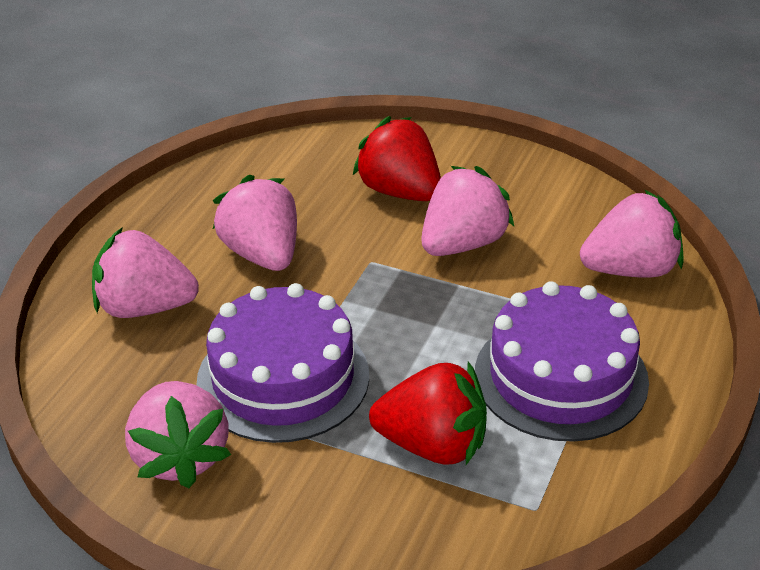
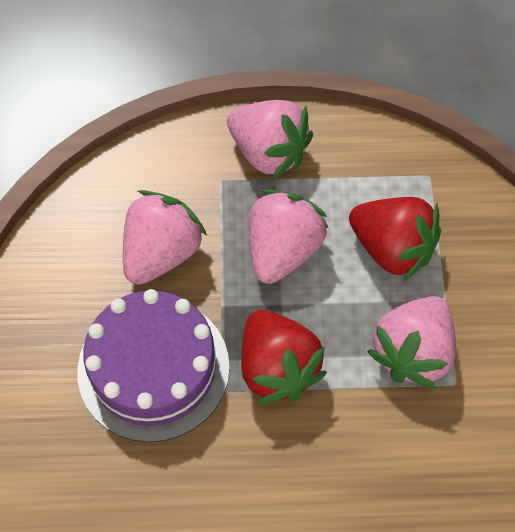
pink strawberry: 5 -> 4
purple cake: 2 -> 1

